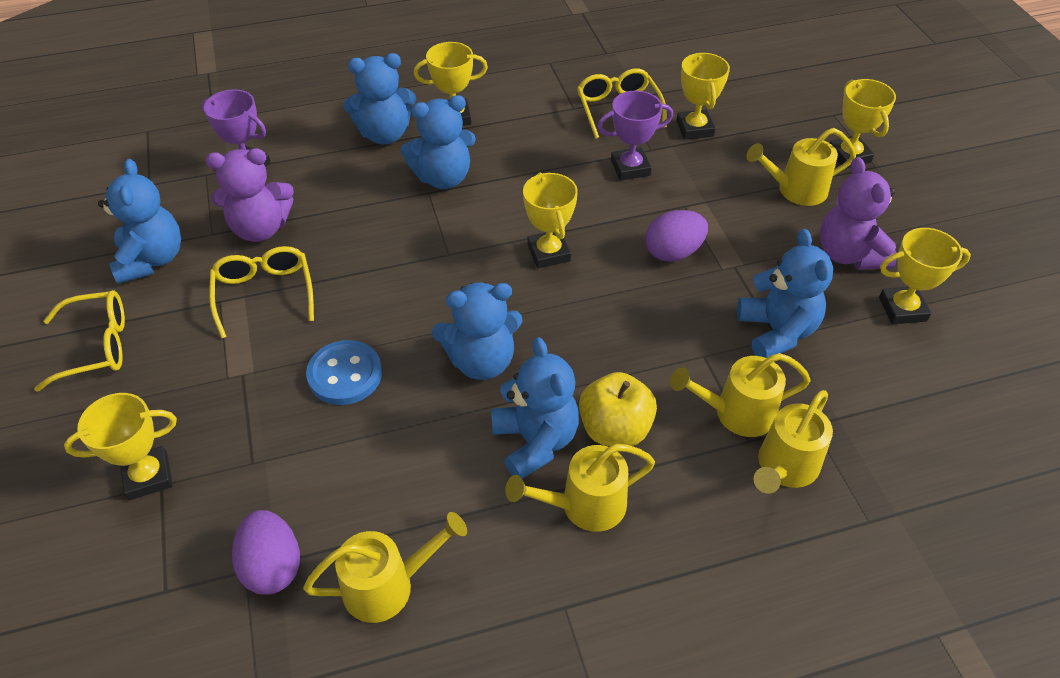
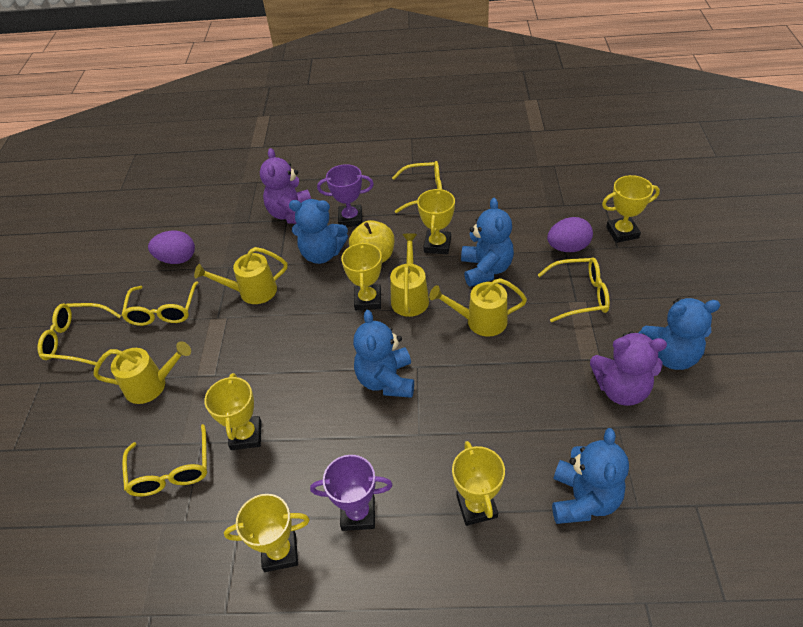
blue button: 1 -> 0
blue teddy bear: 6 -> 5
yellow glasses: 3 -> 5
yellow watering can: 5 -> 4

